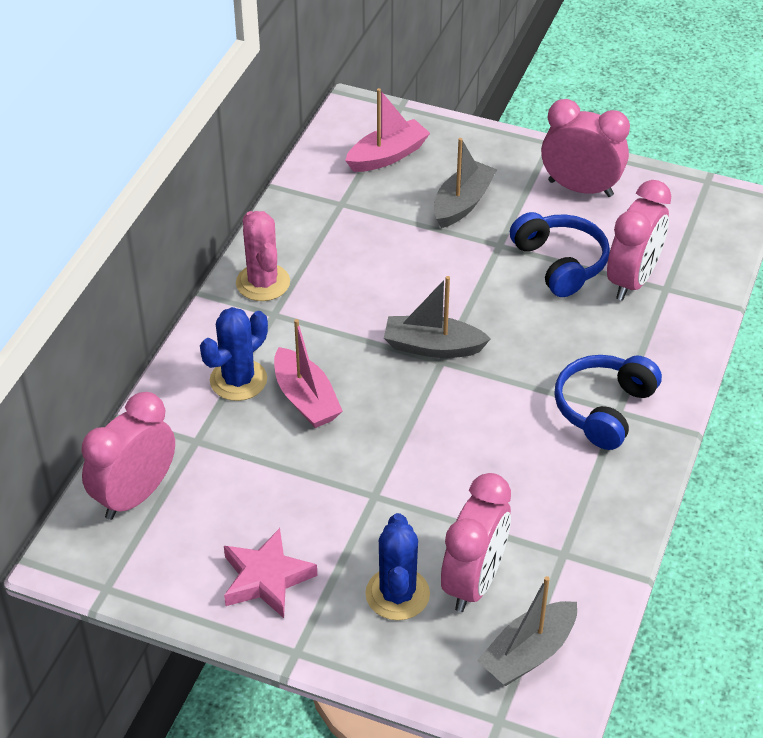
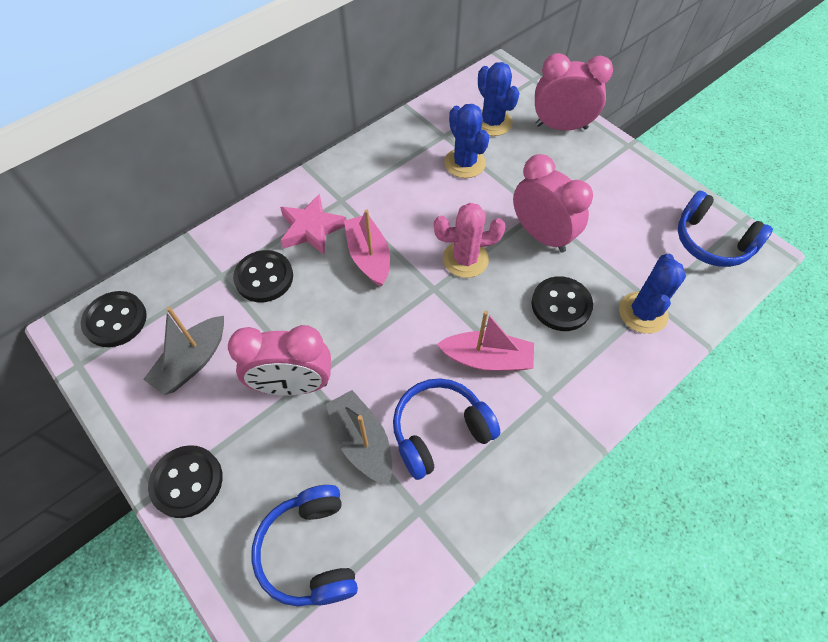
black button: 0 -> 4
blue cactus: 2 -> 3
blue headphones: 2 -> 3
grey boat: 3 -> 2
pink clock: 4 -> 3

